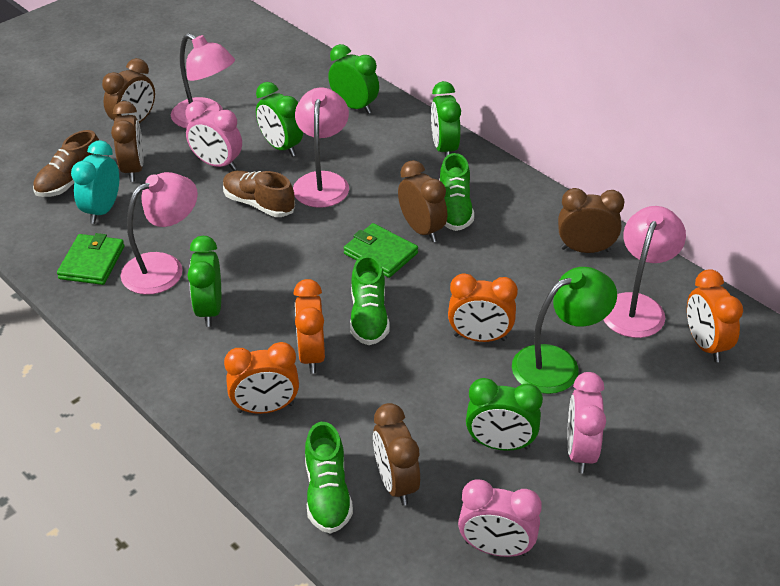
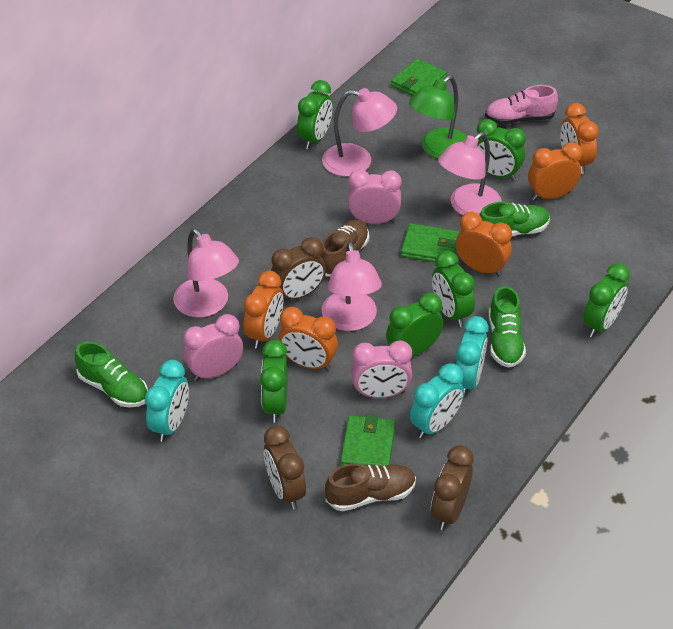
brown clock: 5 -> 3
green clock: 5 -> 6
green wallet: 2 -> 3
orange clock: 4 -> 5
pink shoe: 0 -> 1
turquoise clock: 1 -> 3

